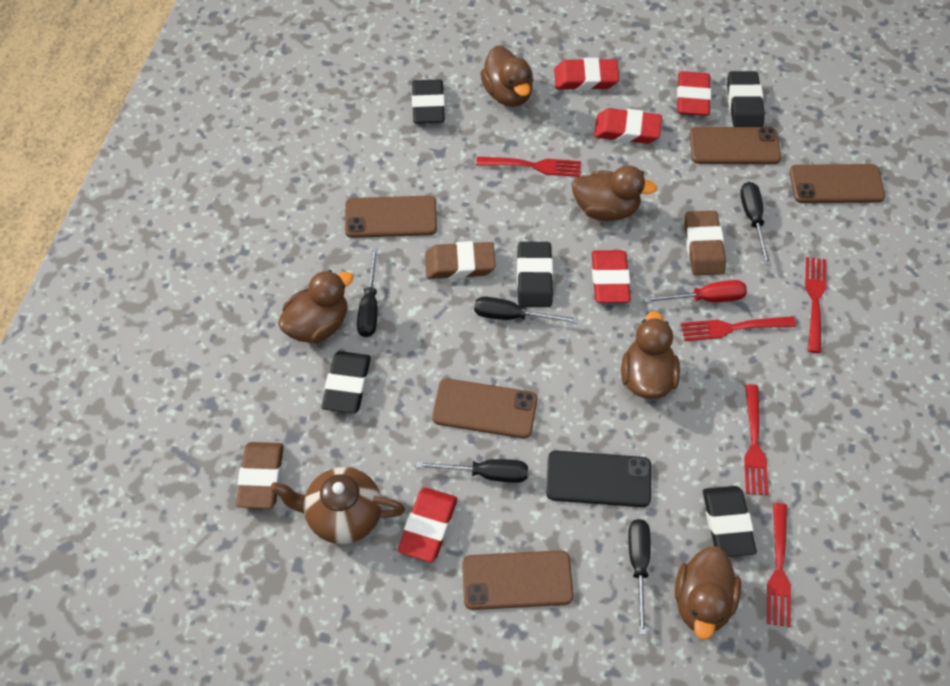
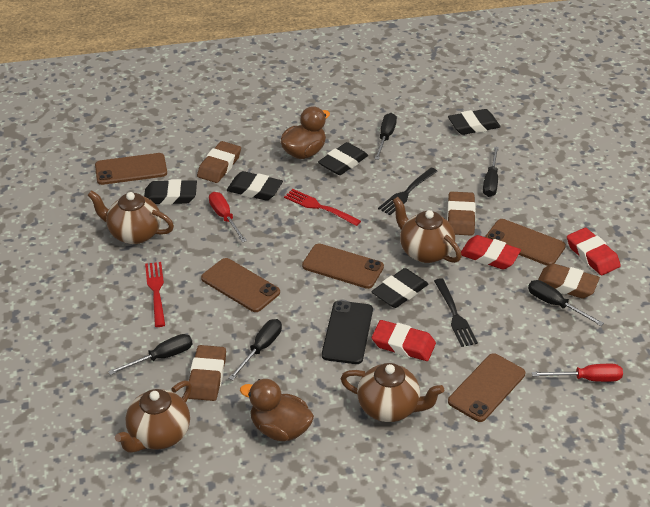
black fork: 0 -> 2
brown duck: 5 -> 2
brown eraser: 3 -> 4
brown teapot: 1 -> 4
red eraser: 5 -> 3
red fork: 5 -> 2
red screwdriver: 1 -> 2

